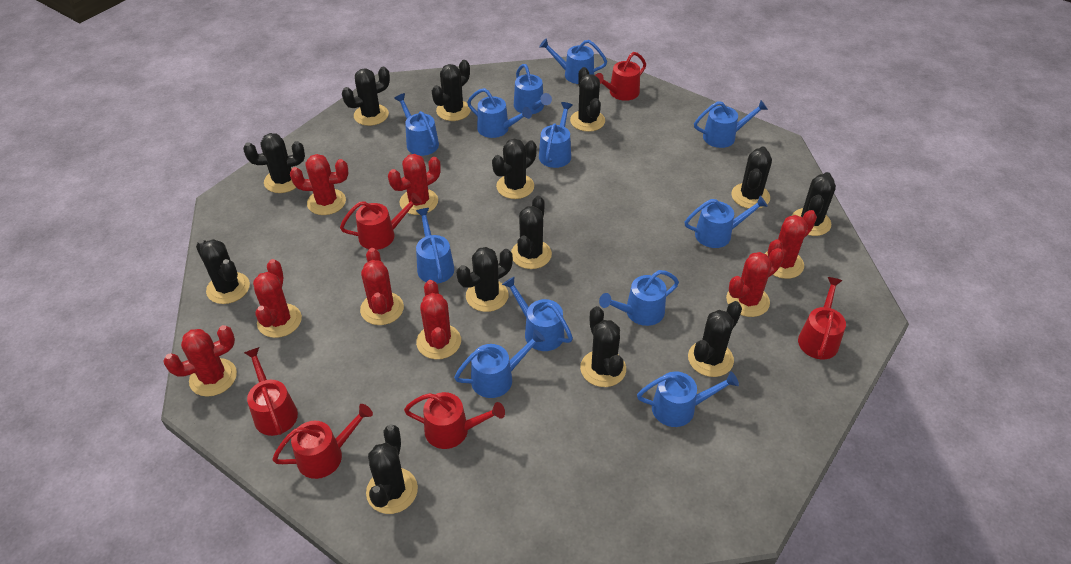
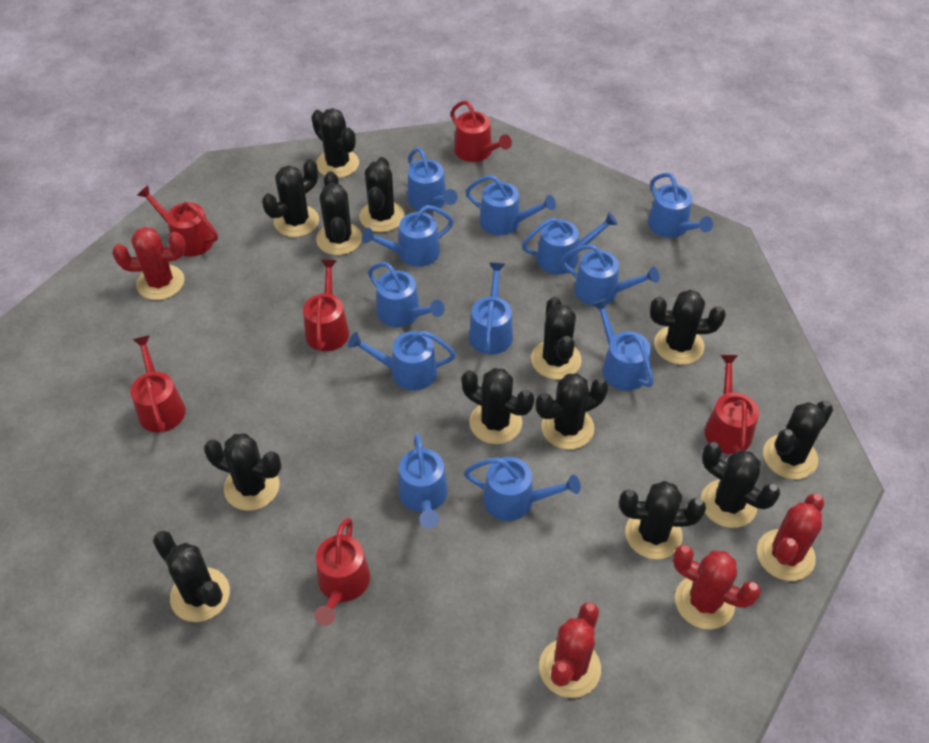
red cactus: 8 -> 4

